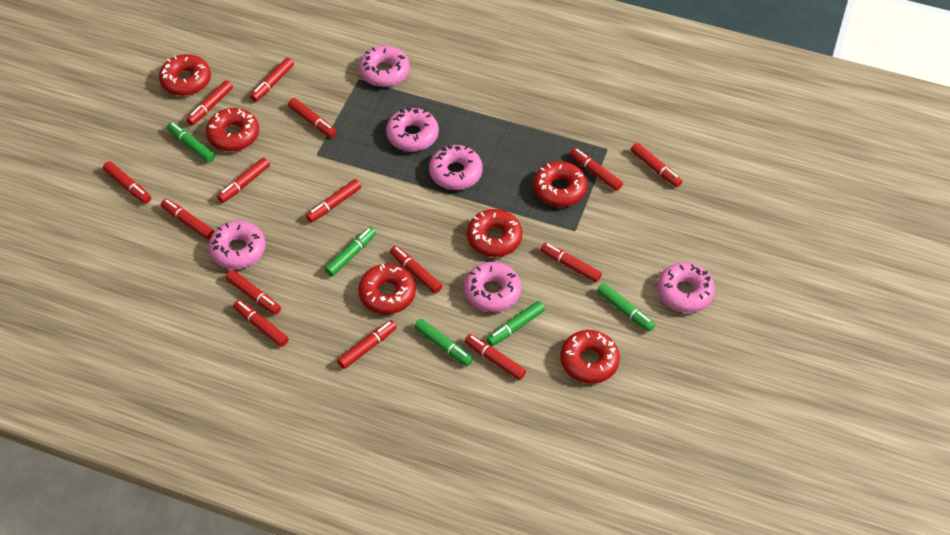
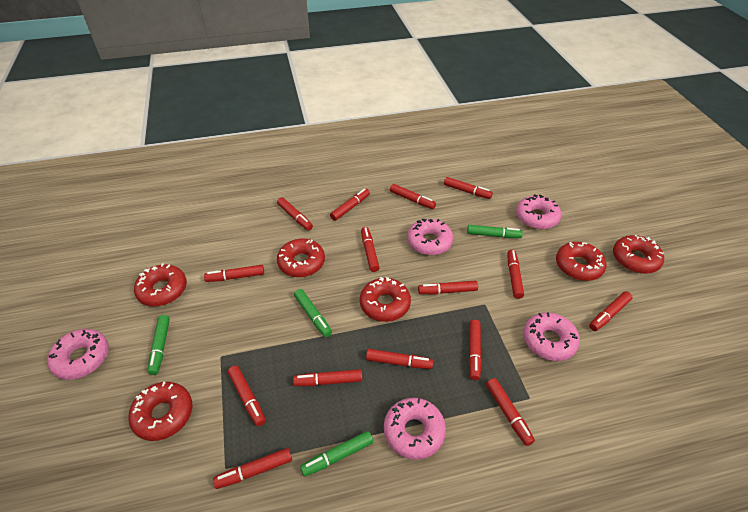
green marker: 5 -> 4
pink donut: 6 -> 5

